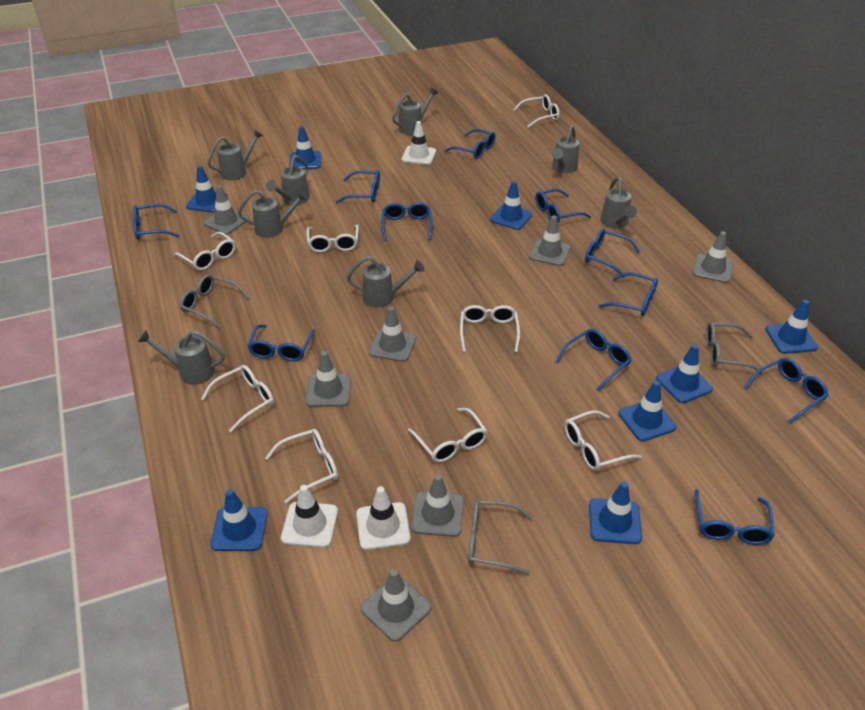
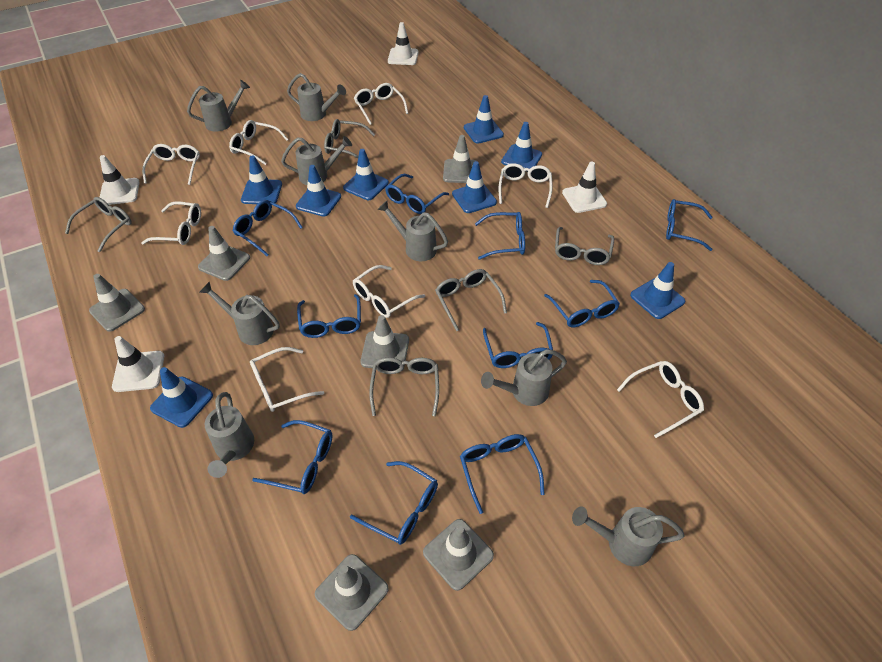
blue glasses: 11 -> 10
grey glasses: 3 -> 5
grey traffic cone: 7 -> 6
white traffic cone: 3 -> 4

